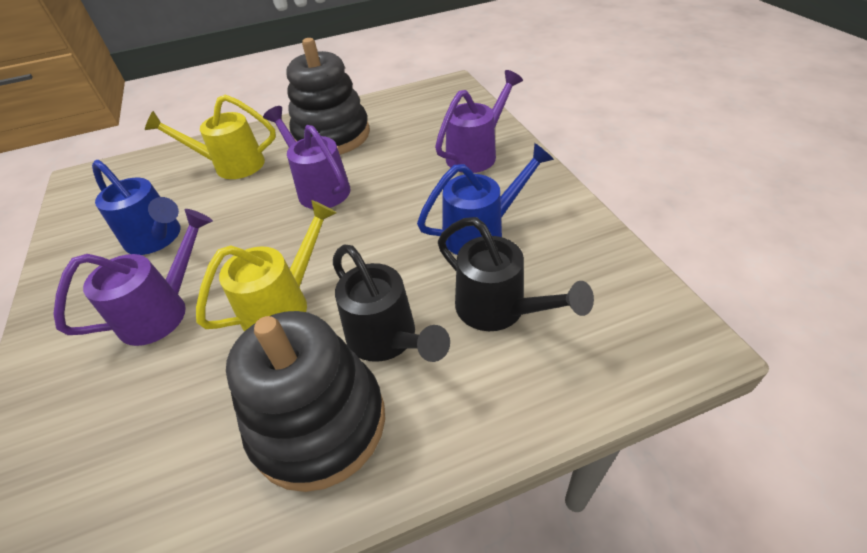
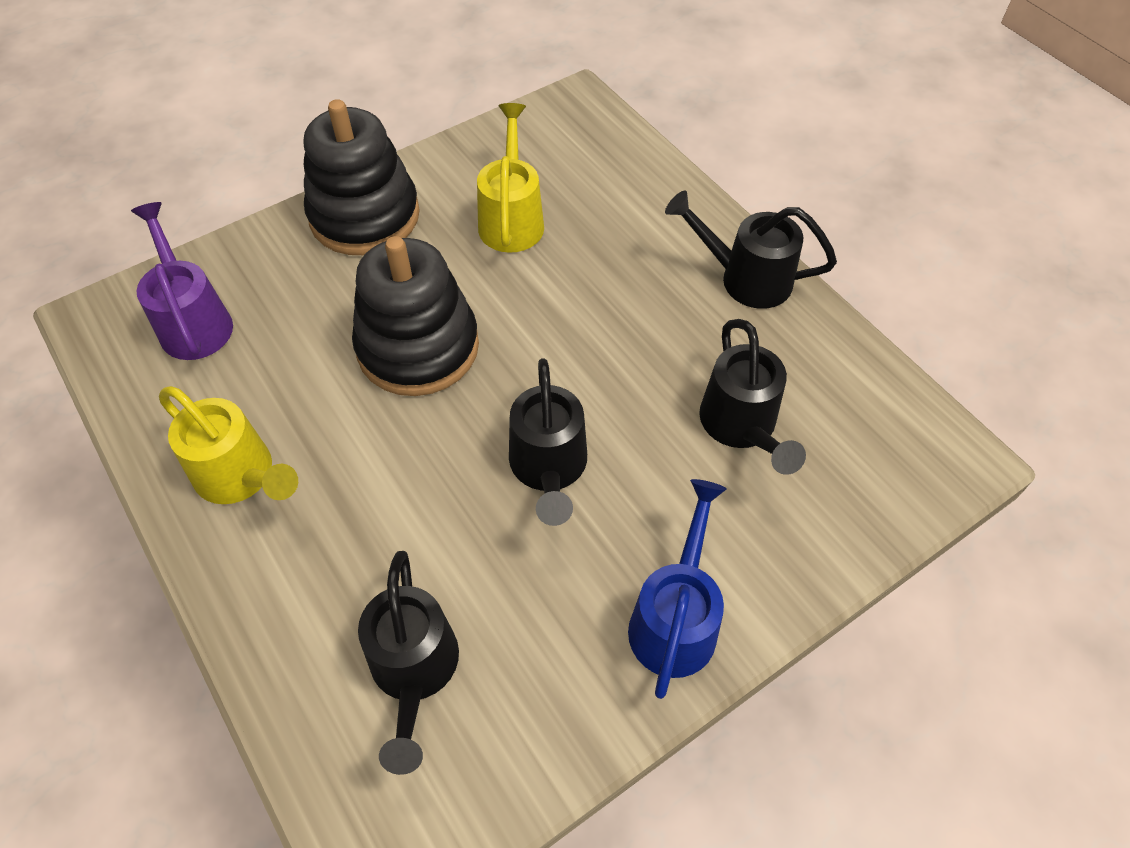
black watering can: 2 -> 4
blue watering can: 2 -> 1
purple watering can: 3 -> 1

